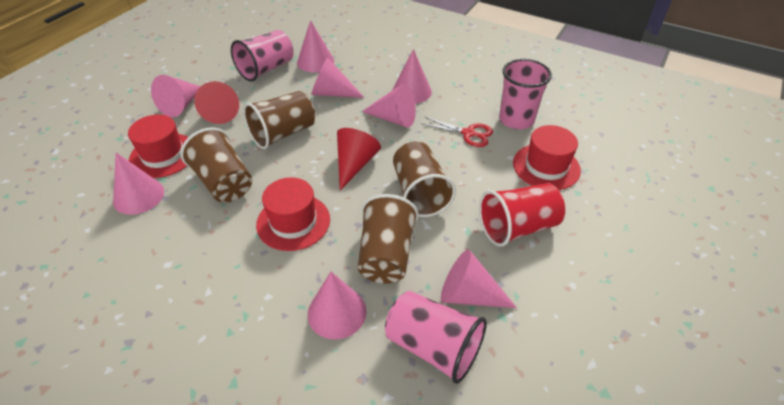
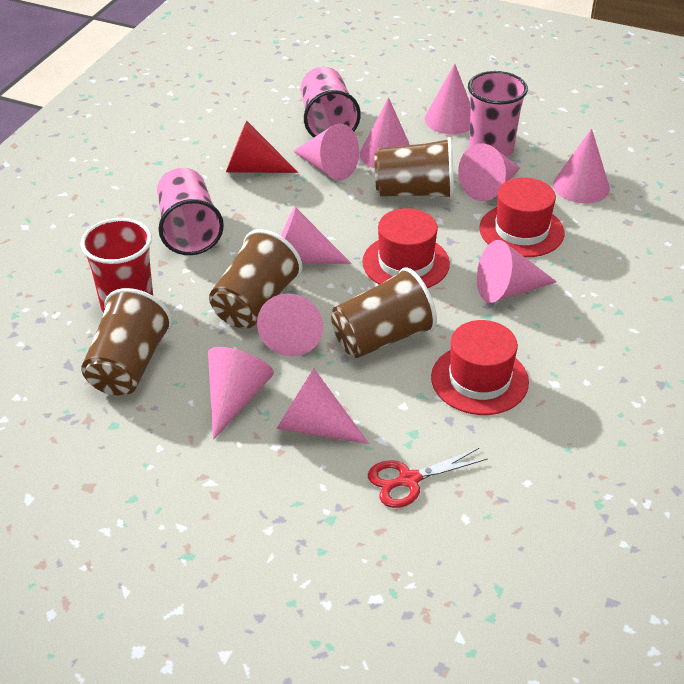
pink cone: 8 -> 10
red cone: 2 -> 1

